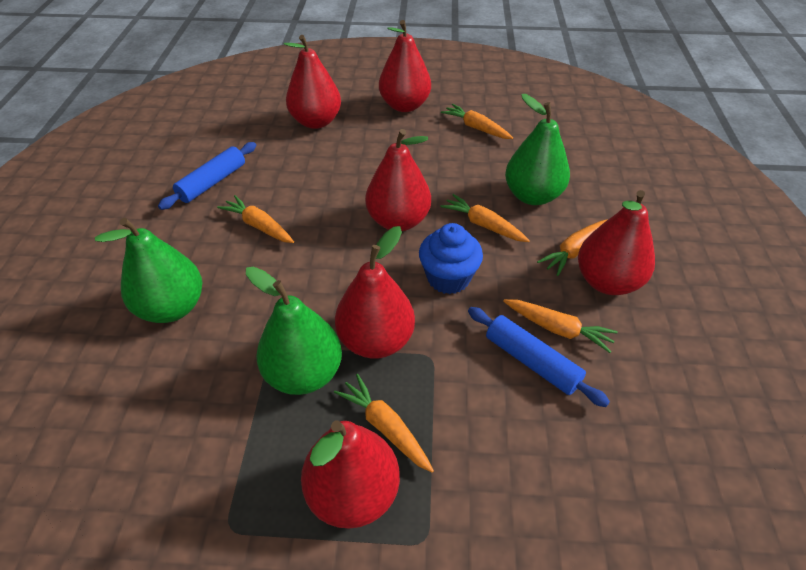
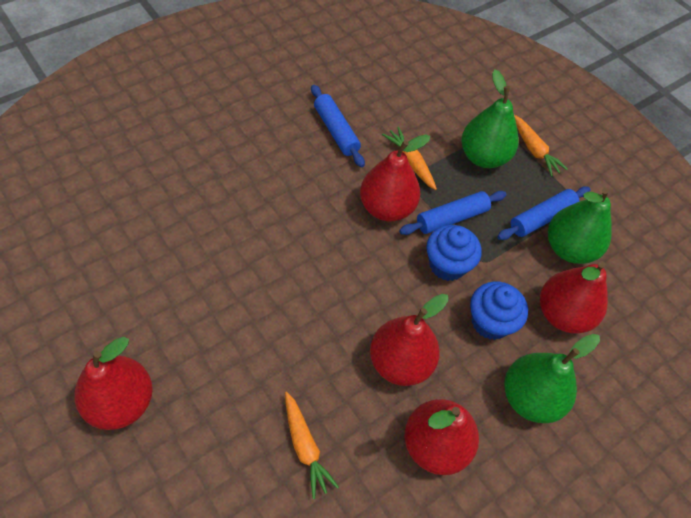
blue cupcake: 1 -> 2
blue rolling pin: 2 -> 3
orange carrot: 6 -> 3
red pear: 6 -> 5

